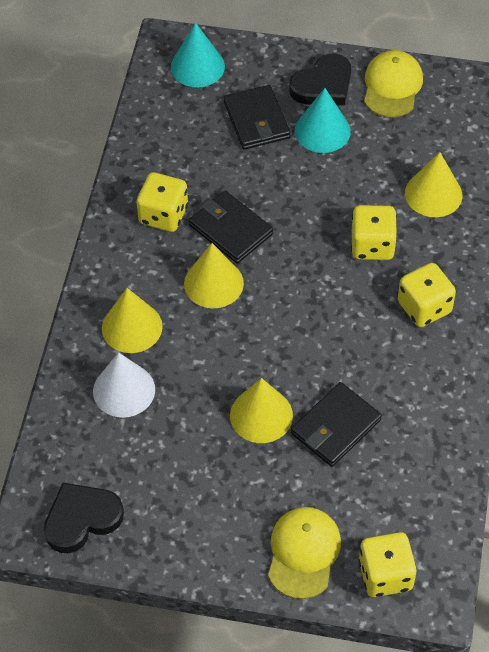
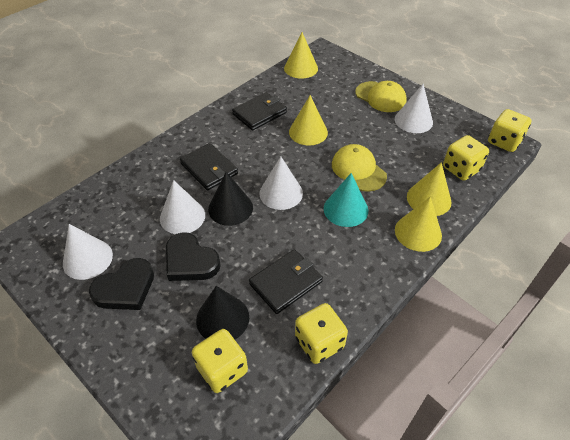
black cone: 0 -> 2
turquoise cone: 2 -> 1
white cone: 1 -> 4

